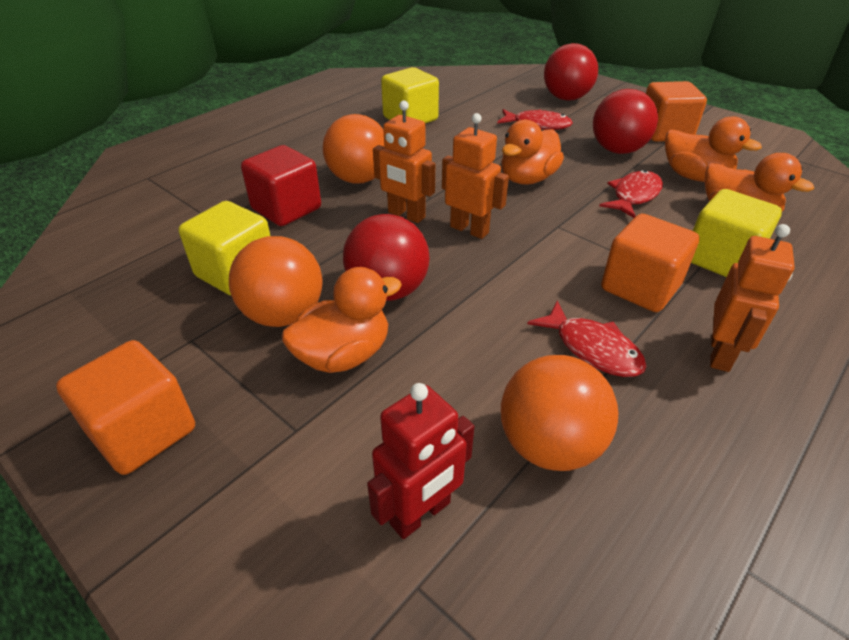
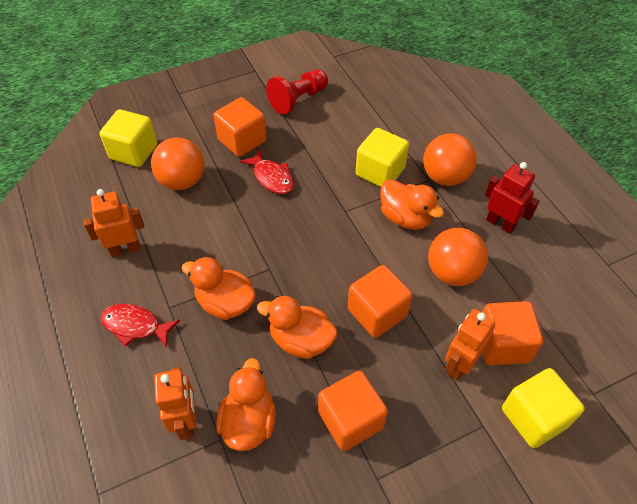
orange cube: 3 -> 4
red ball: 3 -> 0
red cube: 1 -> 0
red fish: 3 -> 2
red pawn: 0 -> 1

